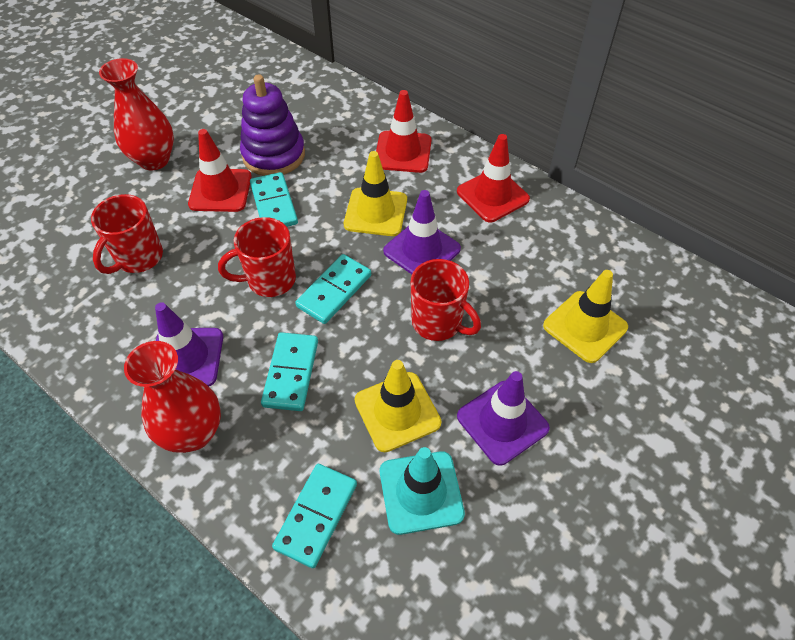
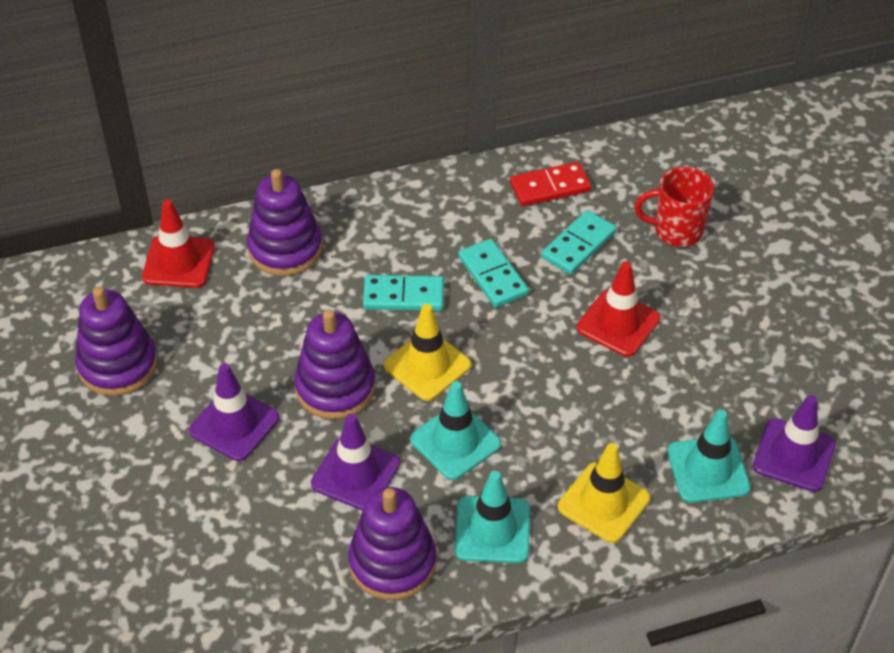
purple stacking toy: 1 -> 4
red domino: 0 -> 1
red mug: 3 -> 1
red traffic cone: 3 -> 2
red vase: 2 -> 0
turquoise domino: 4 -> 3
turquoise traffic cone: 1 -> 3
yellow traffic cone: 3 -> 2

